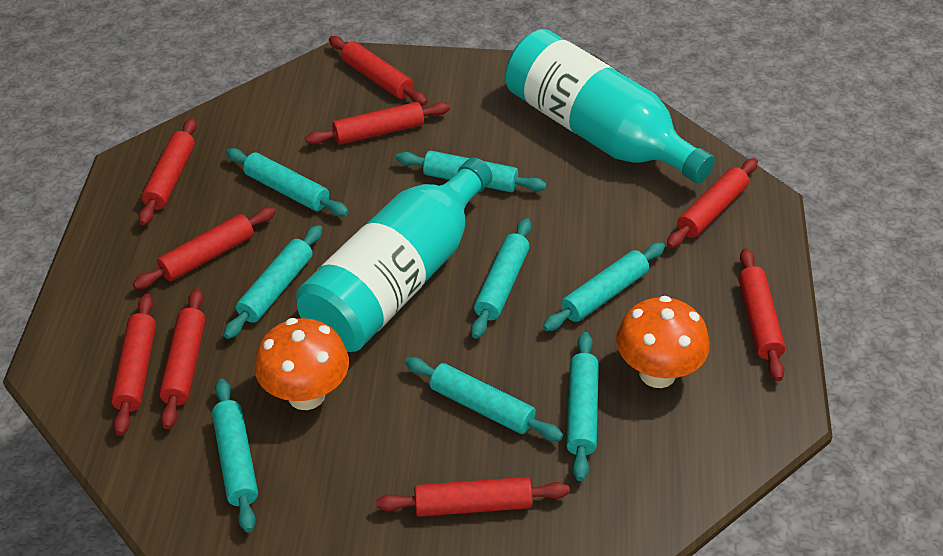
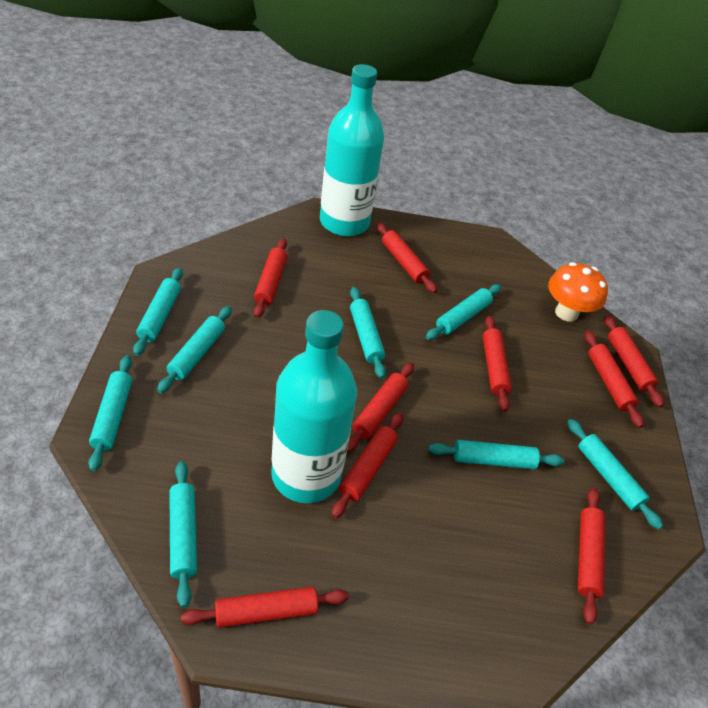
orange mushroom: 2 -> 1

